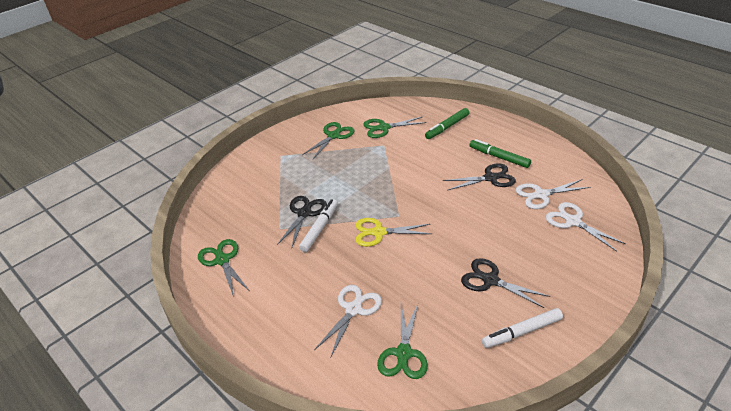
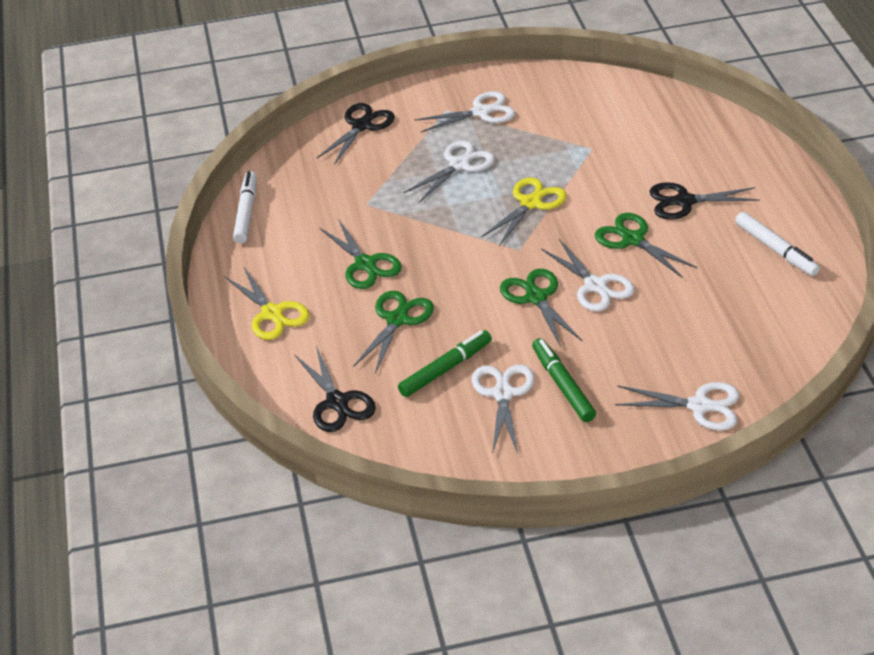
white scissors: 3 -> 5
yellow scissors: 1 -> 2

